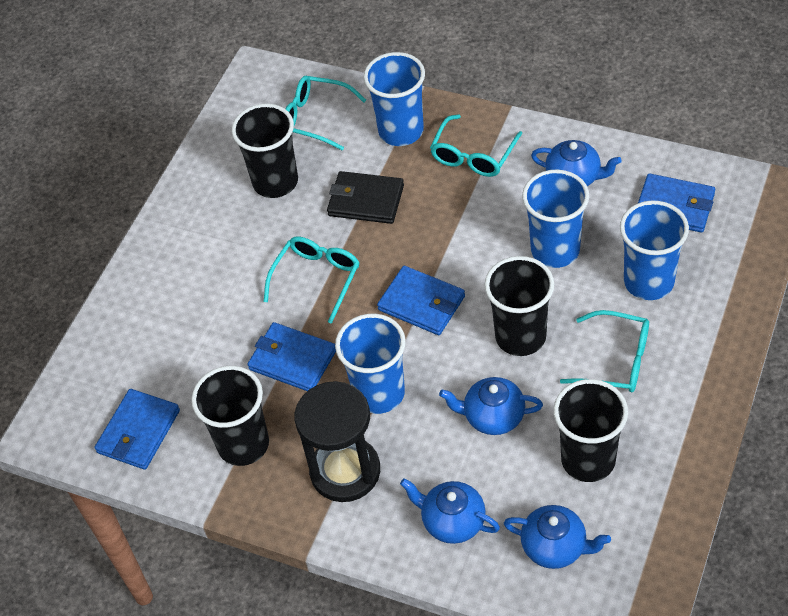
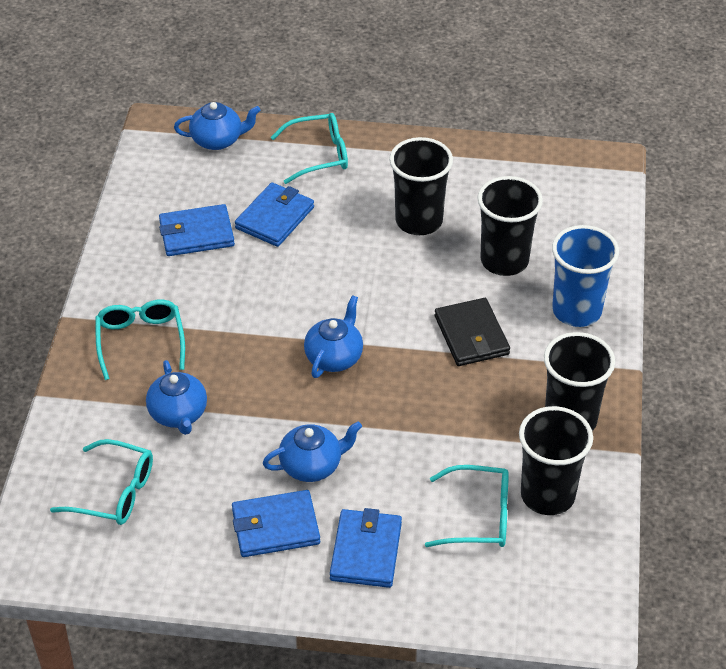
black hourglass: 1 -> 0
blue cup: 4 -> 1

